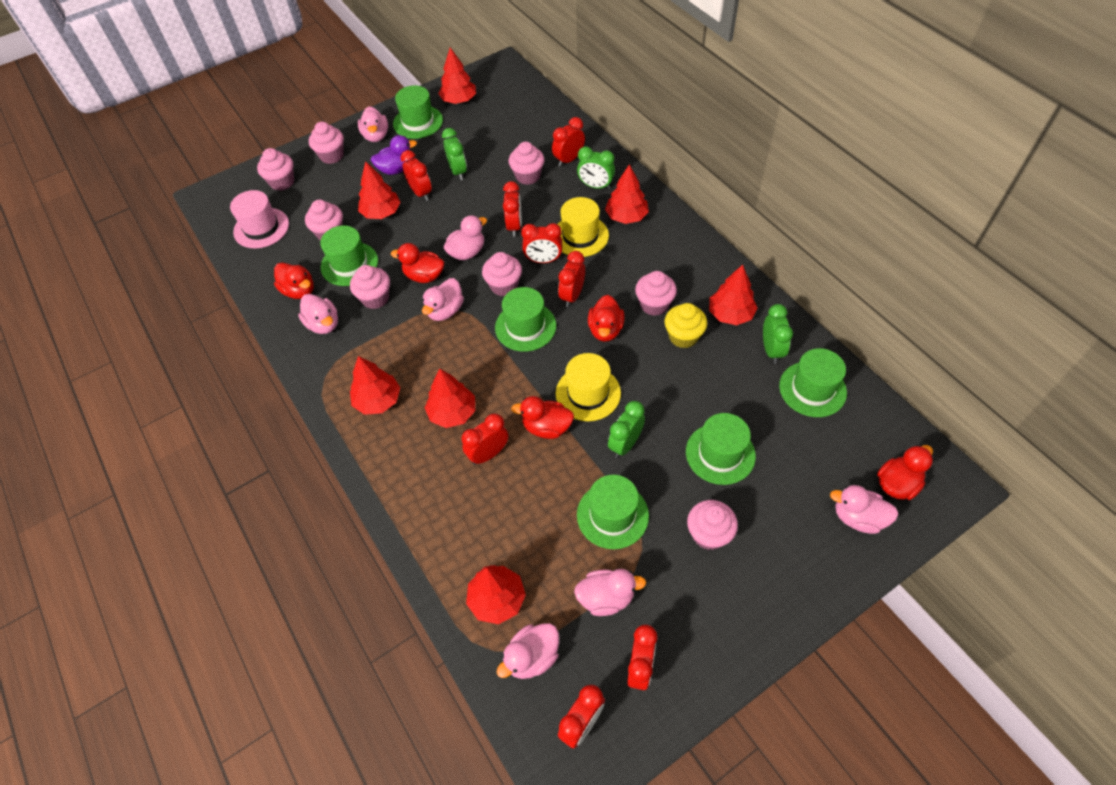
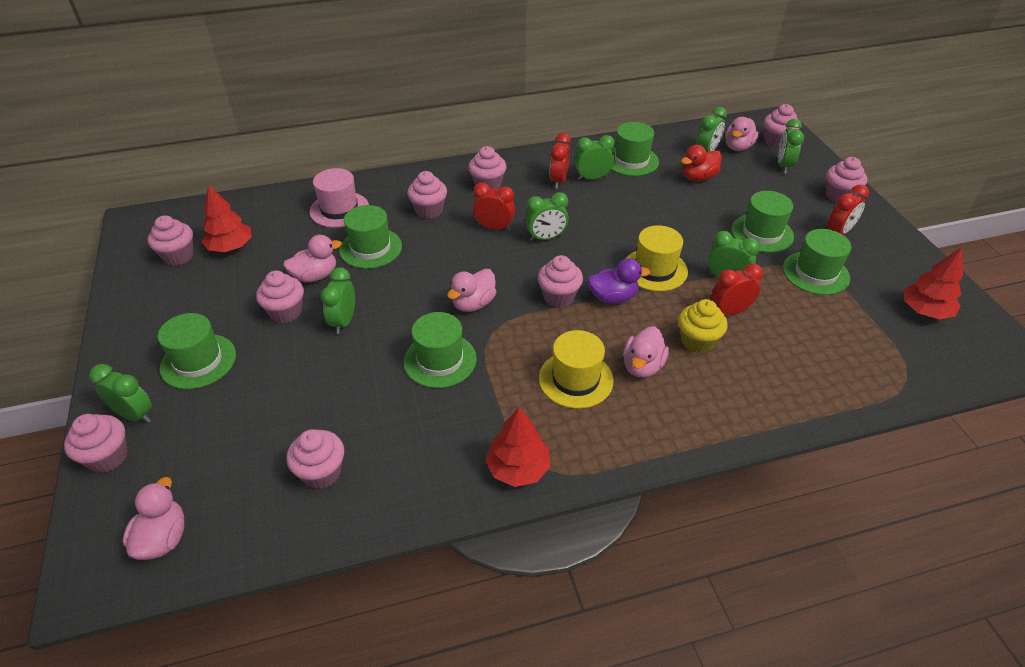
green clock: 4 -> 7
pink cupcake: 8 -> 9
pink duck: 7 -> 5
red clock: 8 -> 4
red duck: 5 -> 1
red tree: 7 -> 3

